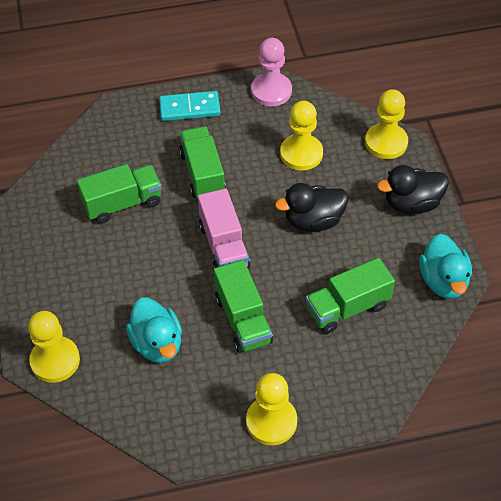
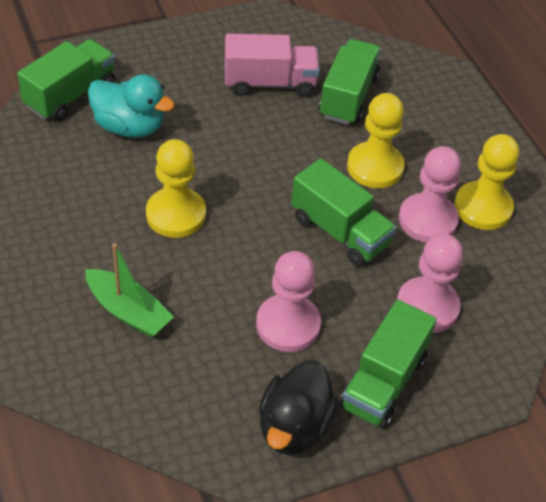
black duck: 2 -> 1
green boat: 0 -> 1
pink pawn: 1 -> 3
turquoise domino: 1 -> 0
turquoise duck: 2 -> 1
yellow pawn: 4 -> 3

